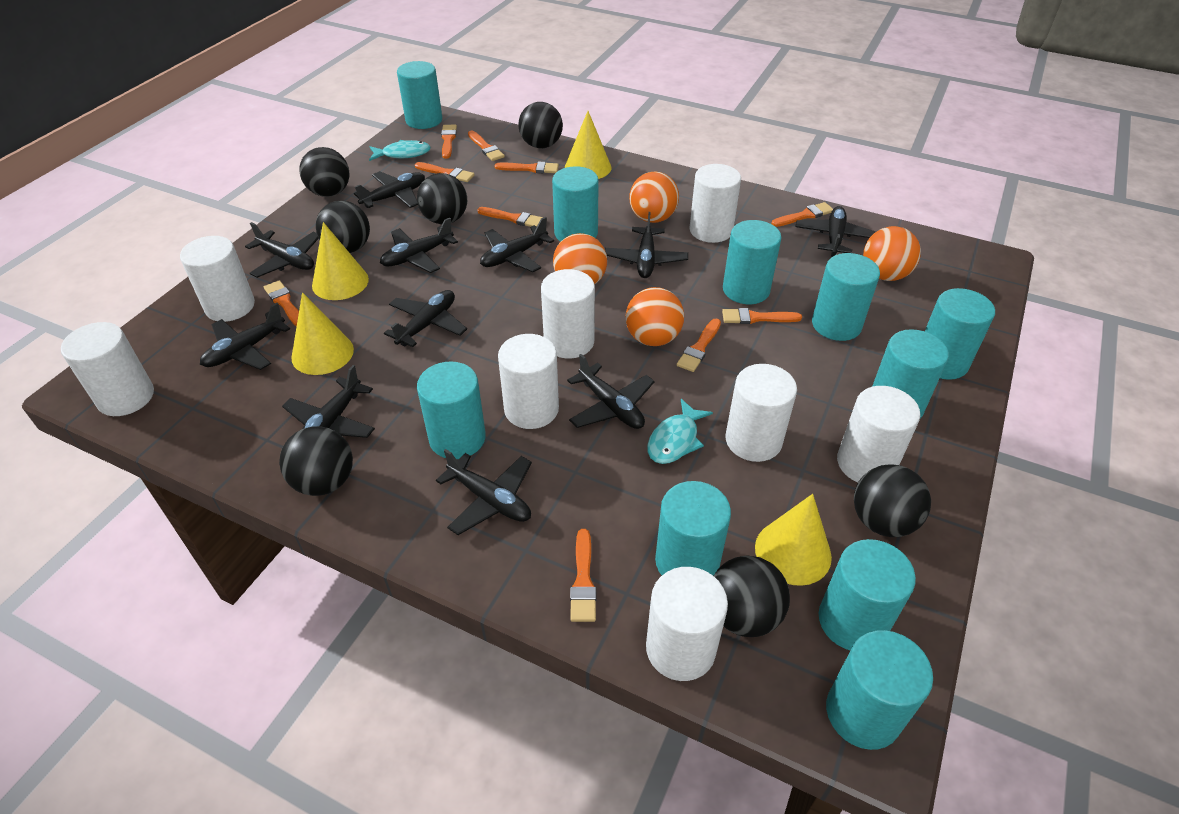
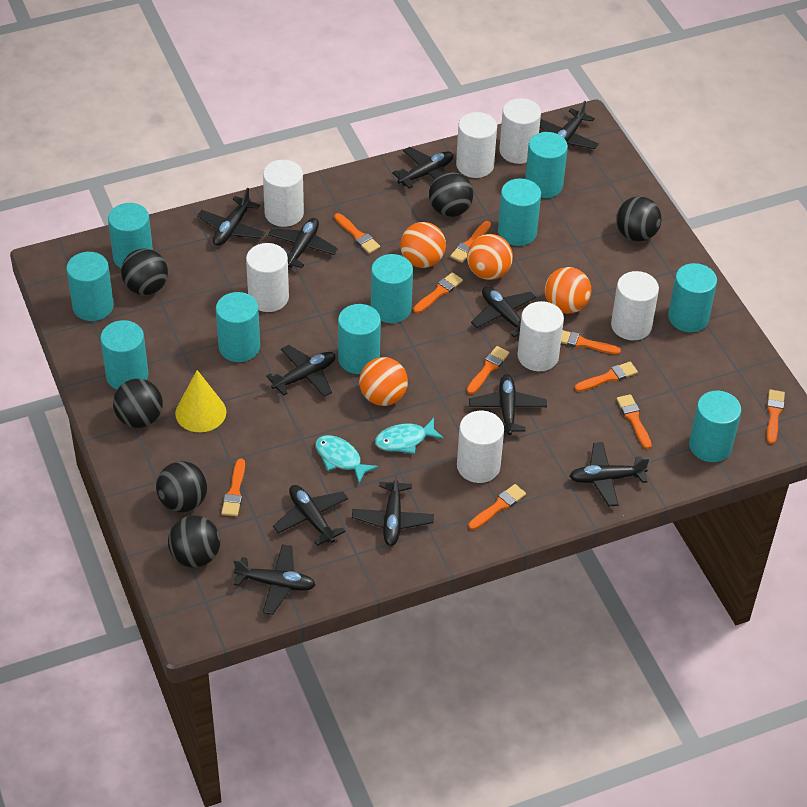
black ball: 7 -> 6
white cylinder: 8 -> 7
yellow cone: 4 -> 1

